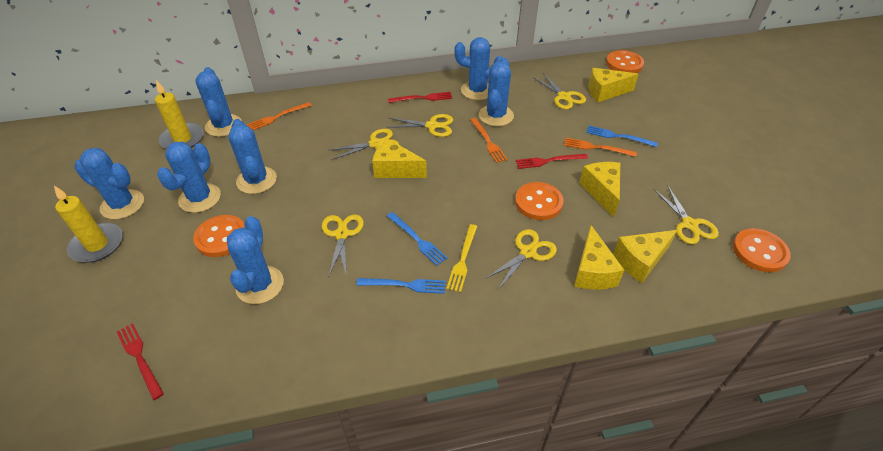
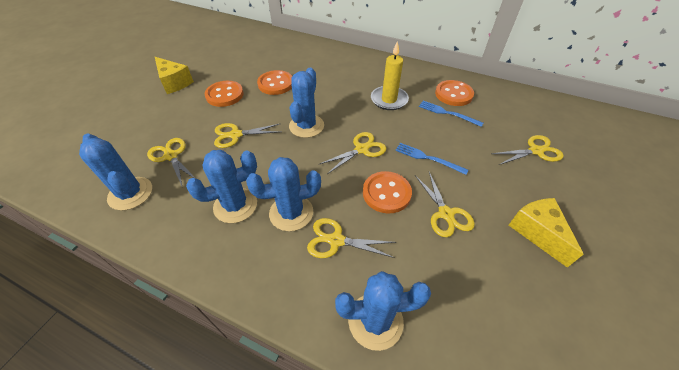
blue cactus: 7 -> 5
blue fork: 3 -> 2
orange fork: 3 -> 0
red fork: 3 -> 0
yellow candle: 2 -> 1
yellow cheese: 5 -> 2
yellow fork: 1 -> 0

